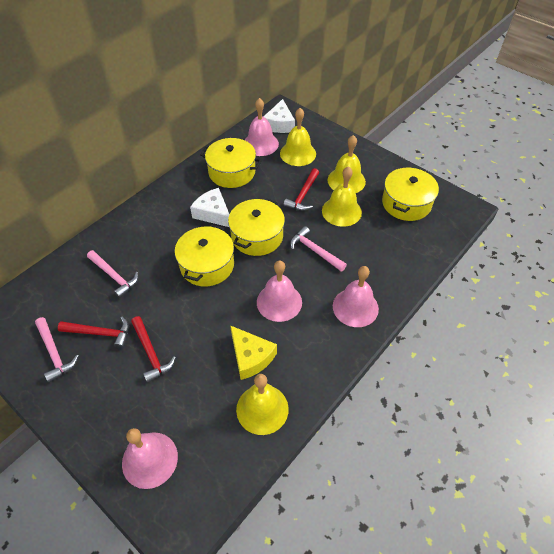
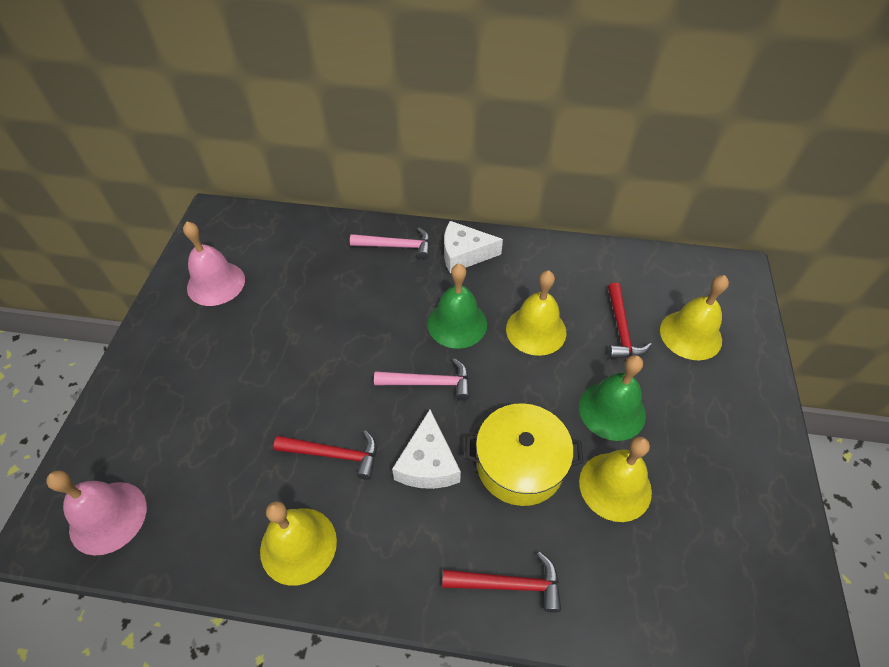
green bell: 0 -> 2
pink bell: 4 -> 2
pink hammer: 3 -> 2
yellow cheese: 1 -> 0
yellow pot: 4 -> 1

